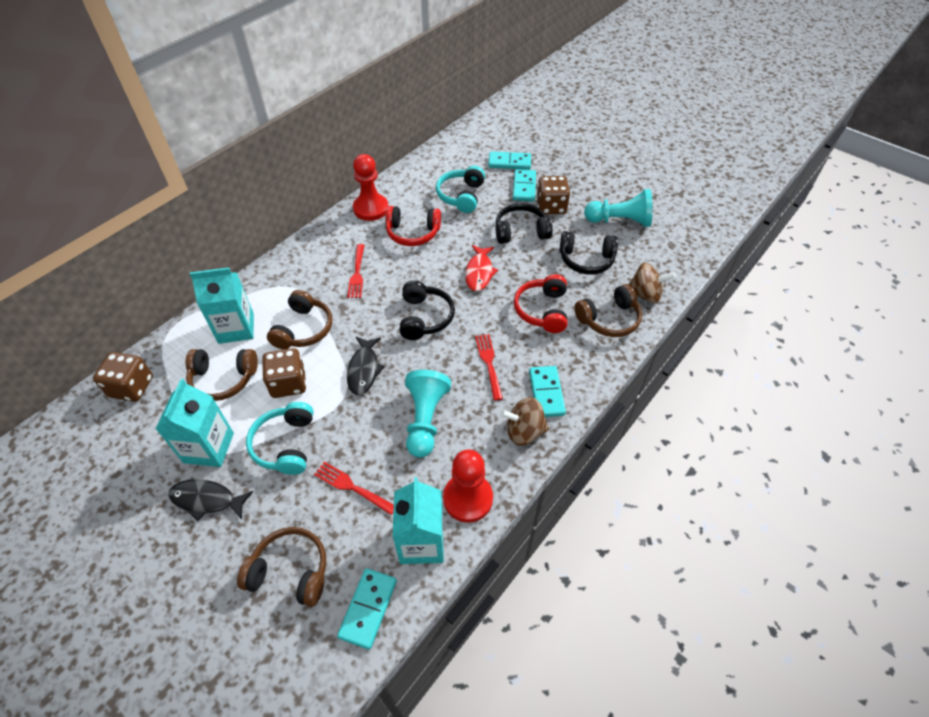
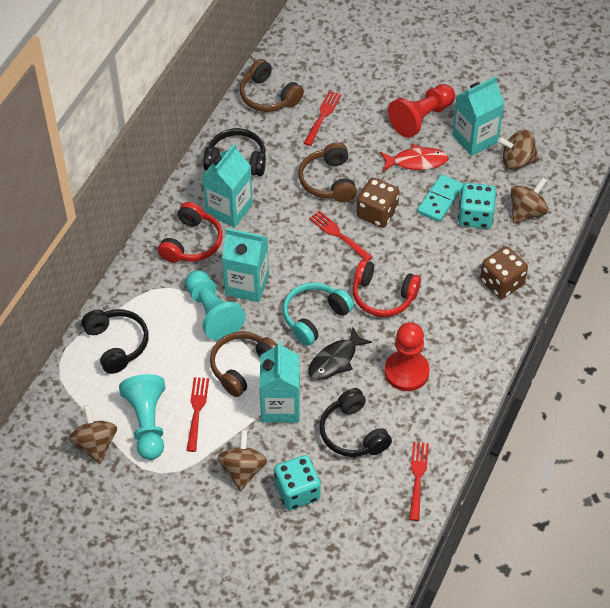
black fish: 2 -> 1
brown dice: 3 -> 2
brown headphones: 4 -> 3
brown spinning top: 2 -> 4
red fork: 3 -> 4
turquoise carton: 3 -> 4
turquoise dice: 0 -> 2
turquoise domino: 4 -> 1
turquoise headphones: 2 -> 1

